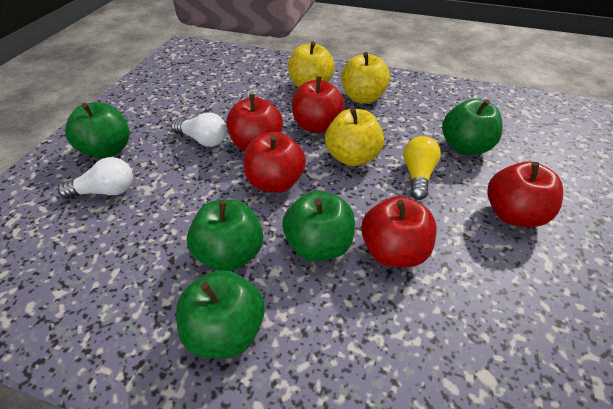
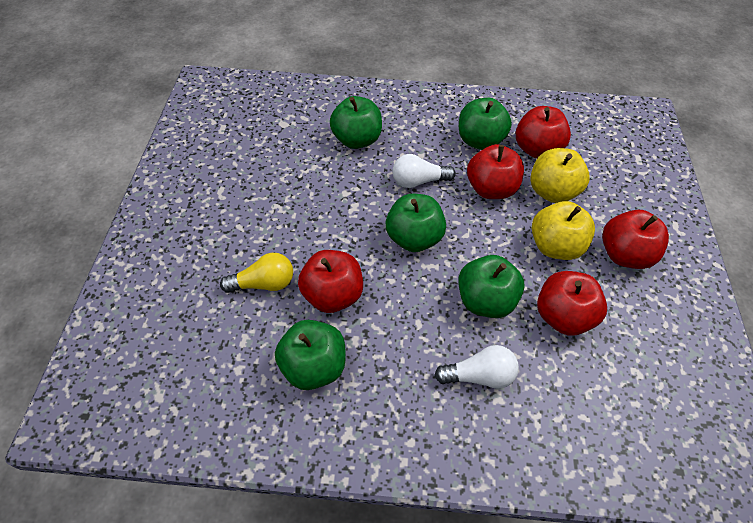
yellow apple: 3 -> 2

